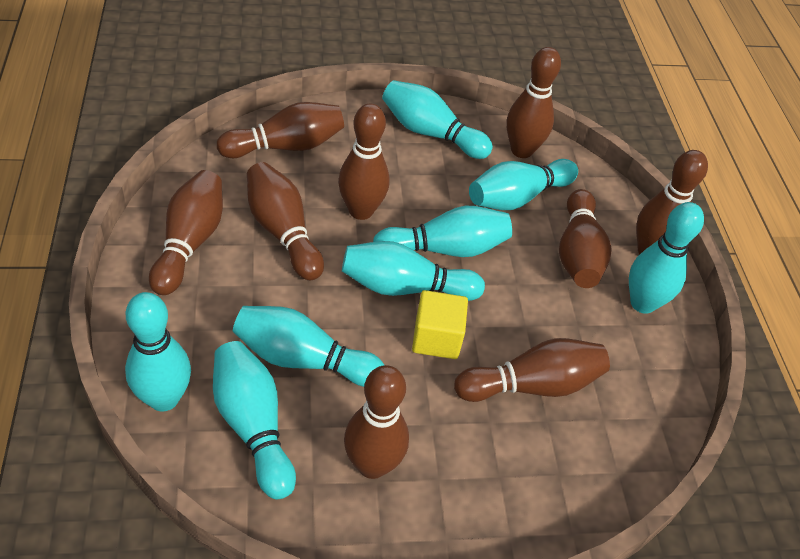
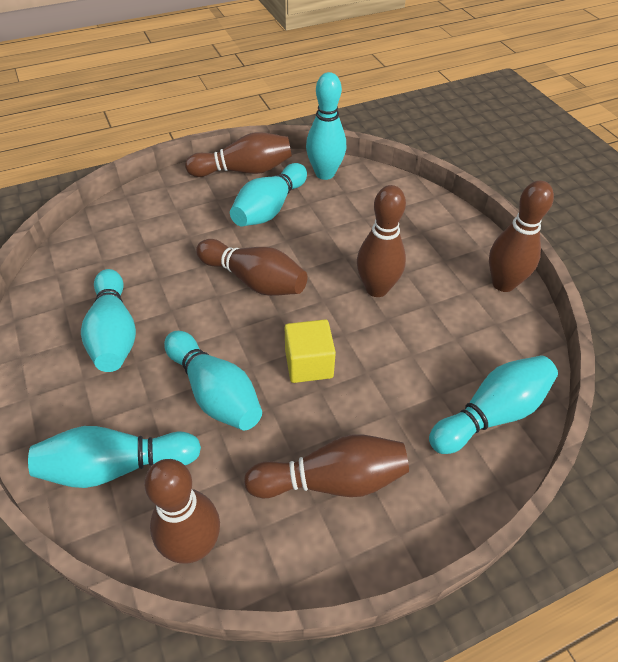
brown bowling pin: 9 -> 6
turquoise bowling pin: 8 -> 6

